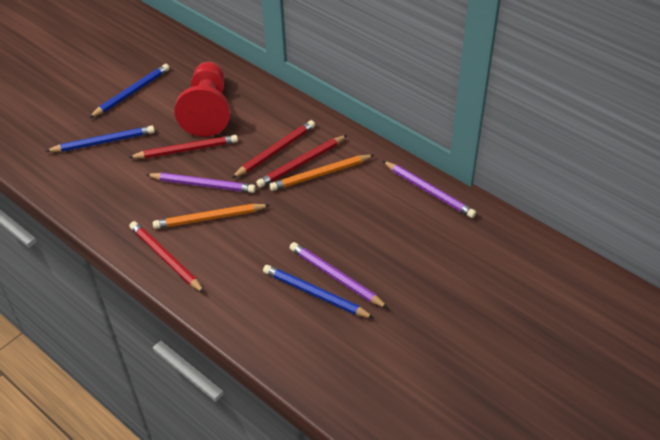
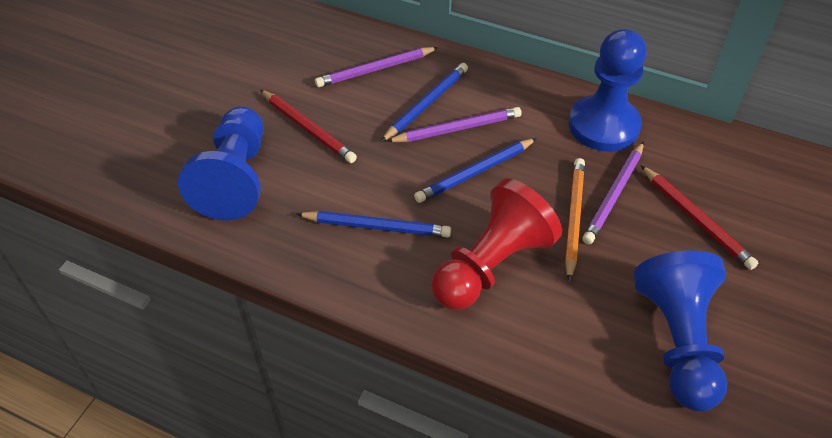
blue pawn: 0 -> 3
orange pencil: 2 -> 1
red pencil: 4 -> 2

